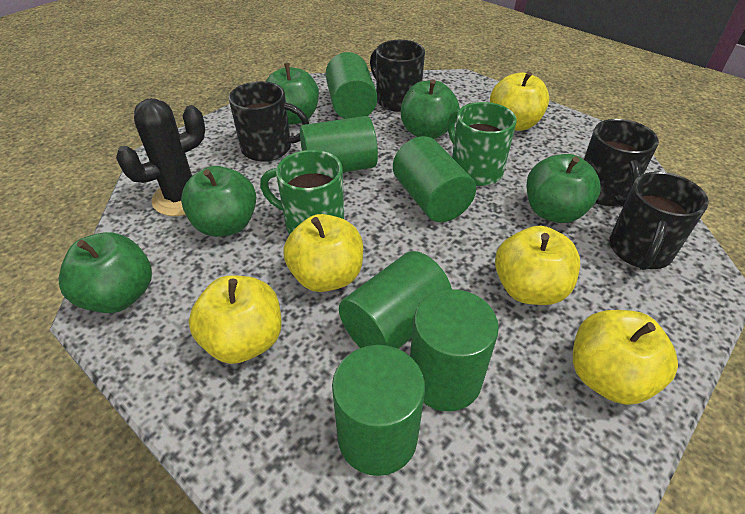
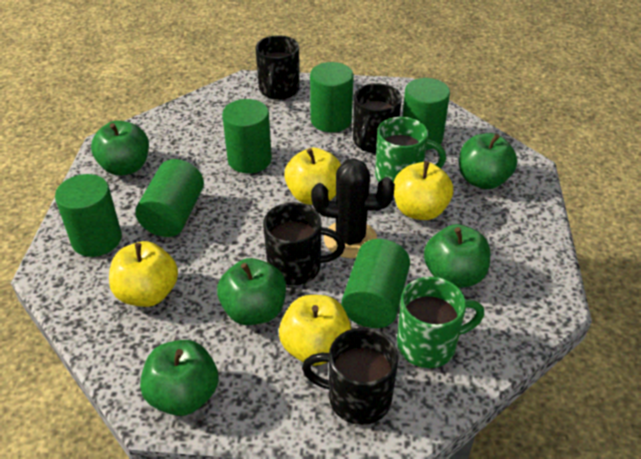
yellow apple: 5 -> 4

